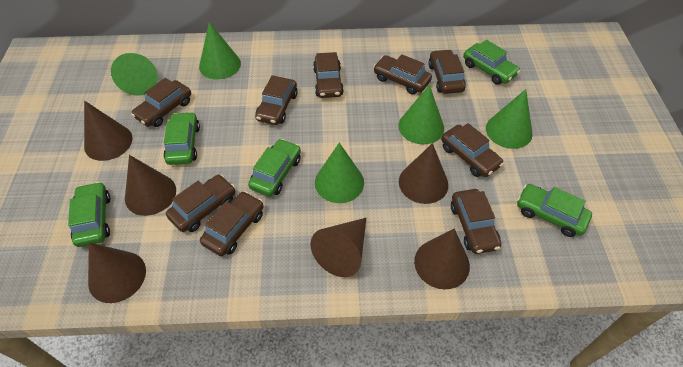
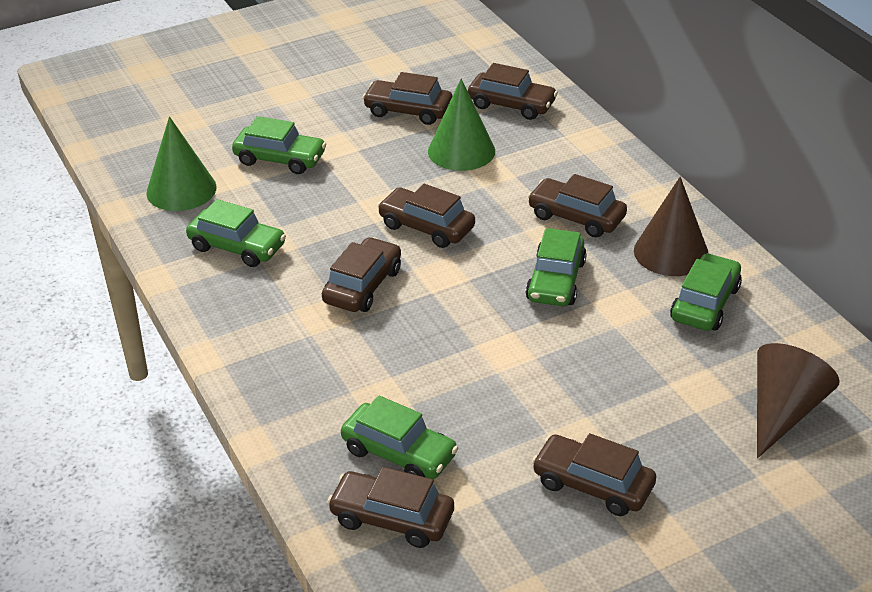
brown car: 9 -> 7
brown cone: 6 -> 2
green cone: 5 -> 2

